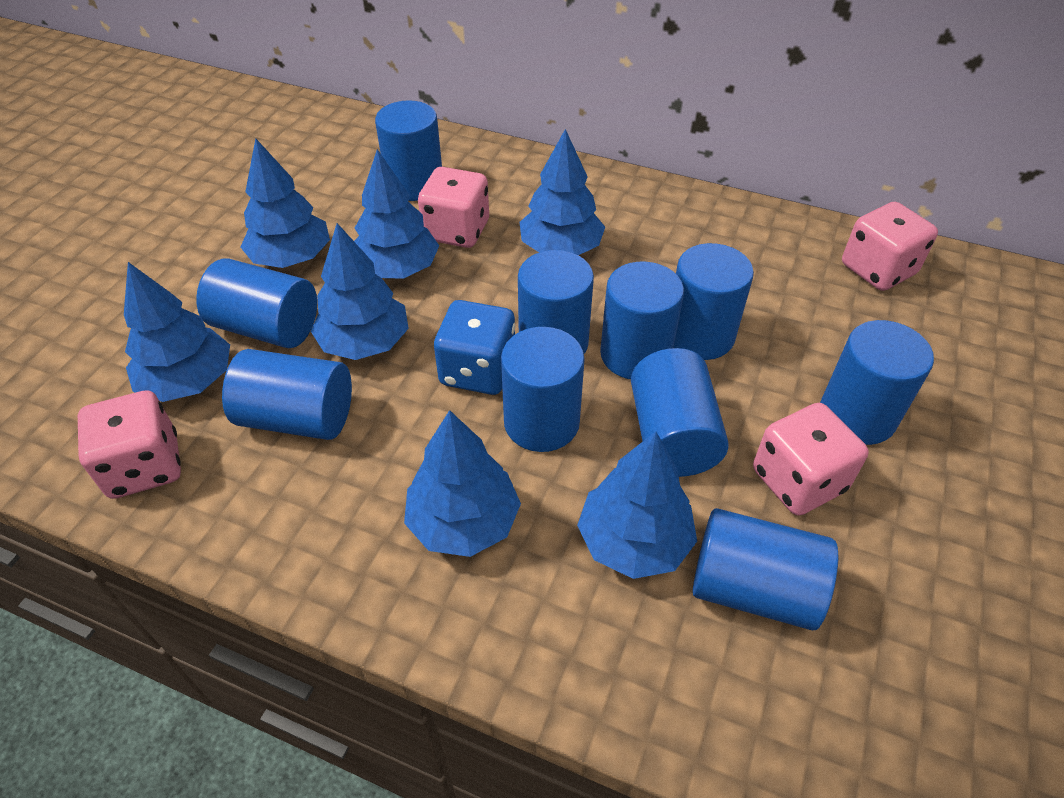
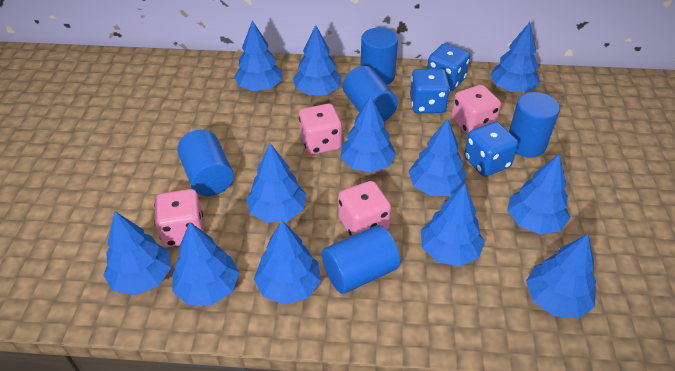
blue cylinder: 10 -> 5
blue dice: 1 -> 3
blue tree: 7 -> 12

